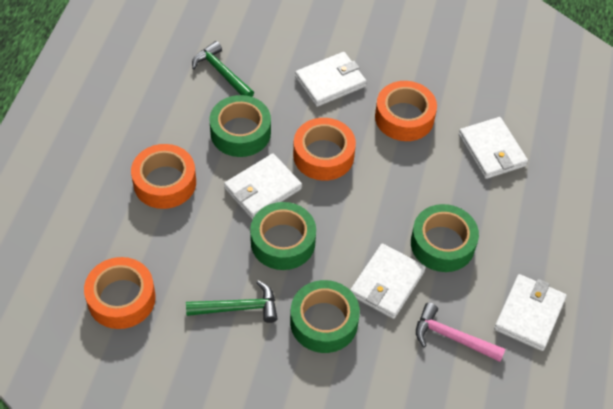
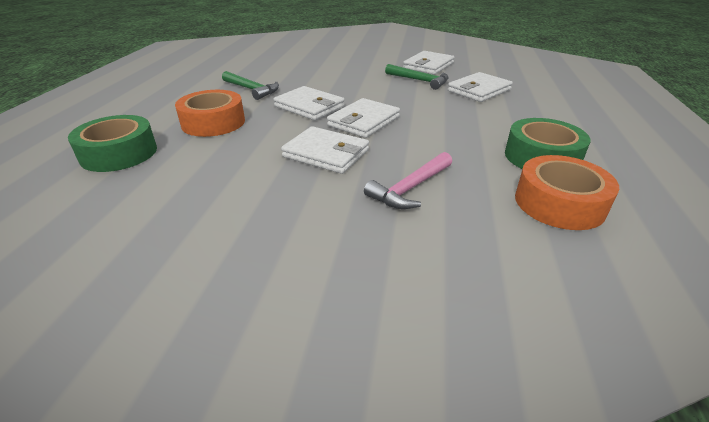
green tape: 4 -> 2
orange tape: 4 -> 2

